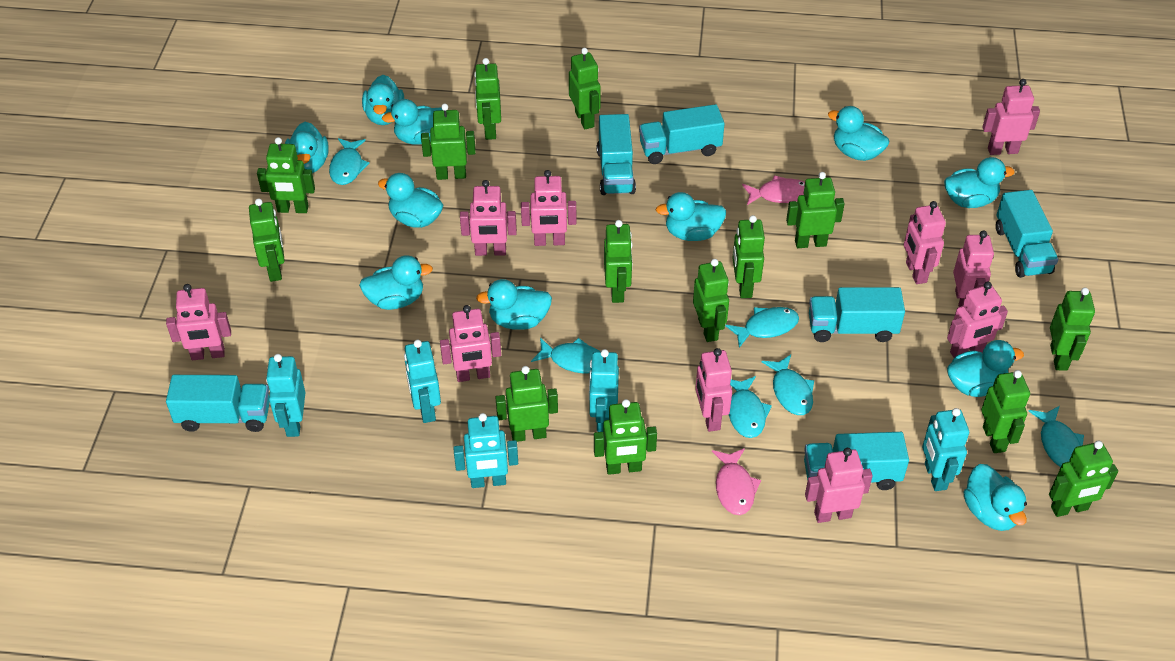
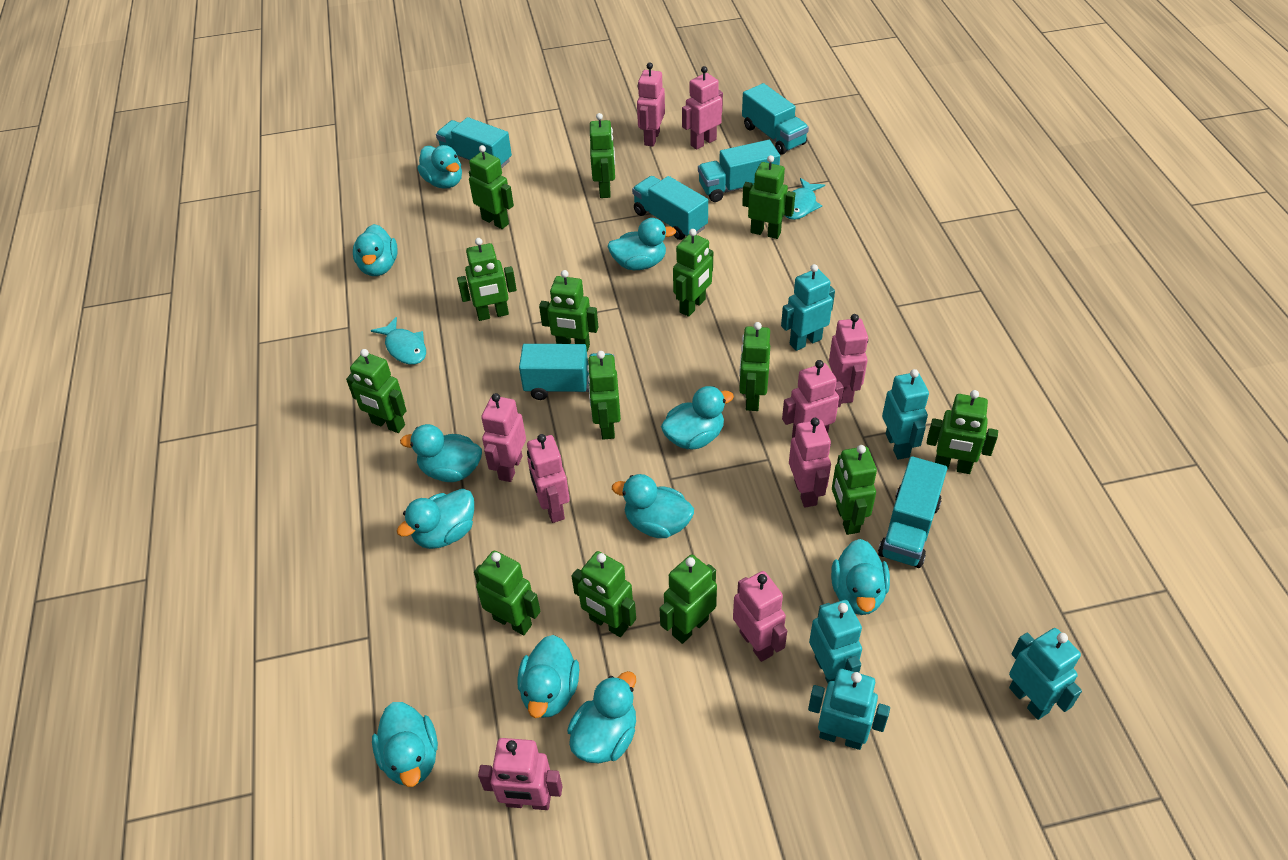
pink fish: 2 -> 0
pink robot: 10 -> 9
turquoise fish: 6 -> 2

